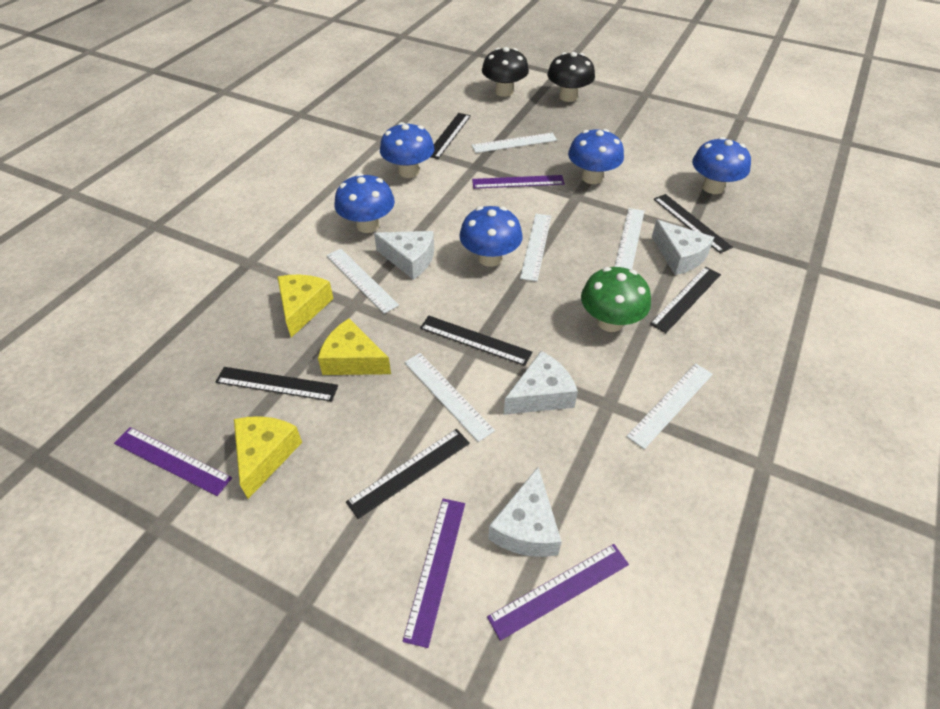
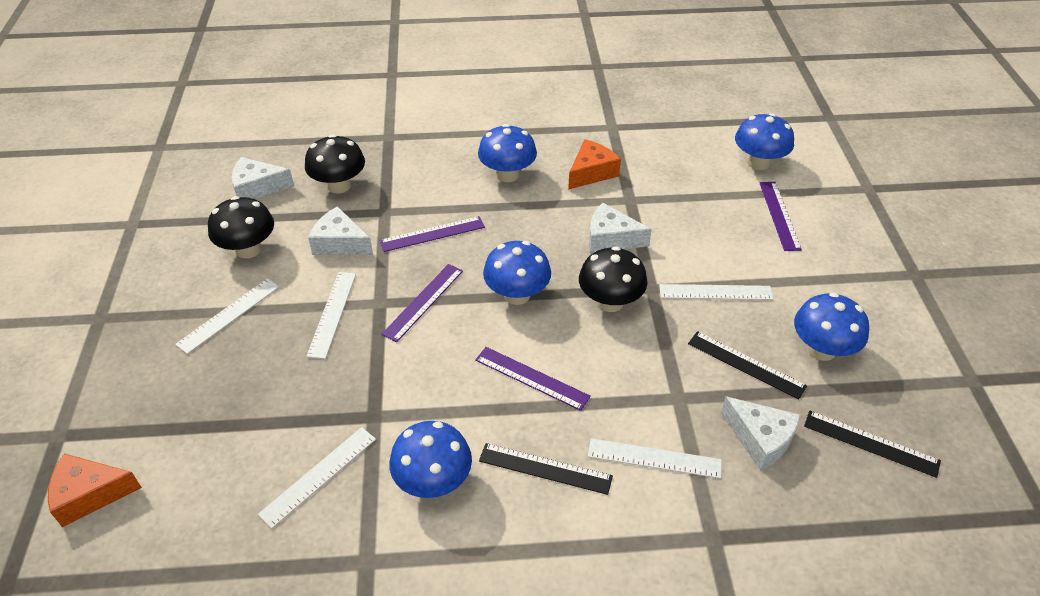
black mushroom: 2 -> 3
black ruler: 6 -> 3
green mushroom: 1 -> 0
orange cheese: 0 -> 2
white ruler: 6 -> 5
yellow cheese: 3 -> 0

